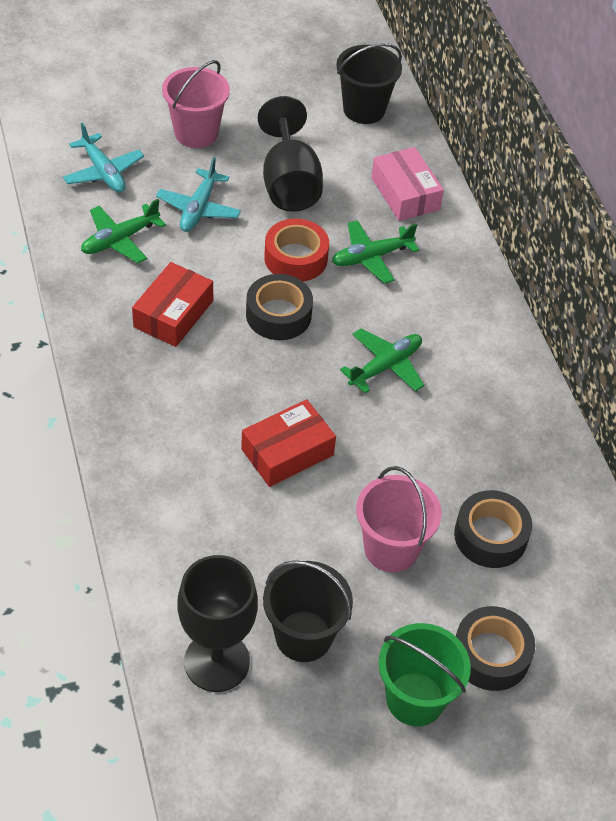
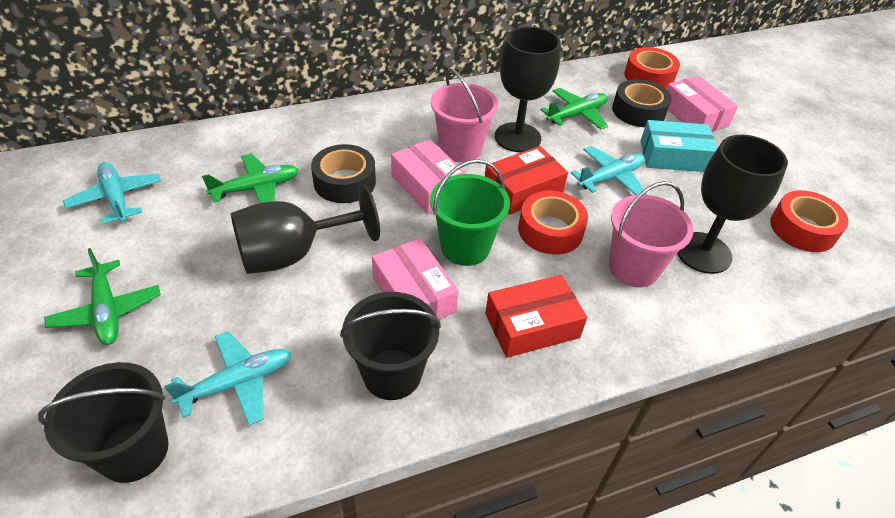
black goblet: 2 -> 3
black tape: 3 -> 2
pink box: 1 -> 3
red tape: 1 -> 3
turquoise box: 0 -> 1
turquoise plane: 2 -> 3

